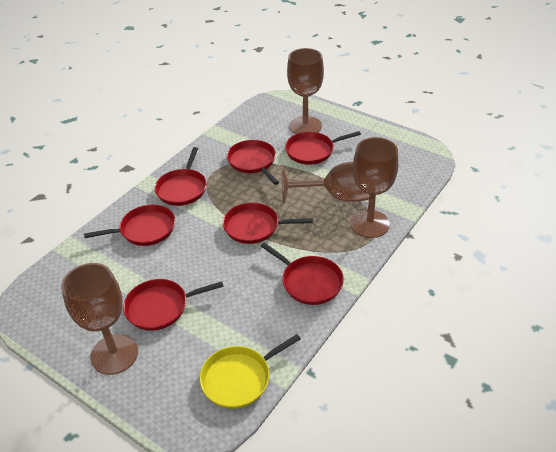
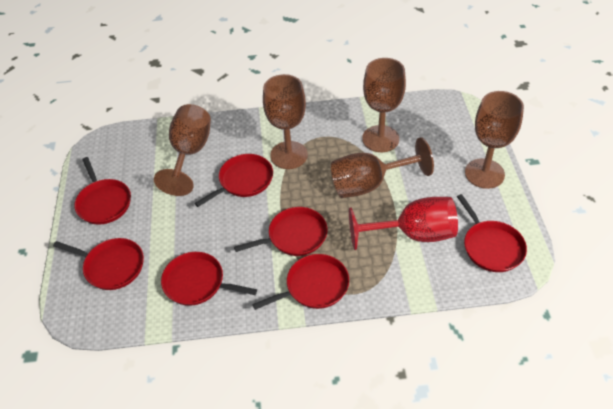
brown goblet: 4 -> 5
red goblet: 0 -> 1
yellow pan: 1 -> 0

